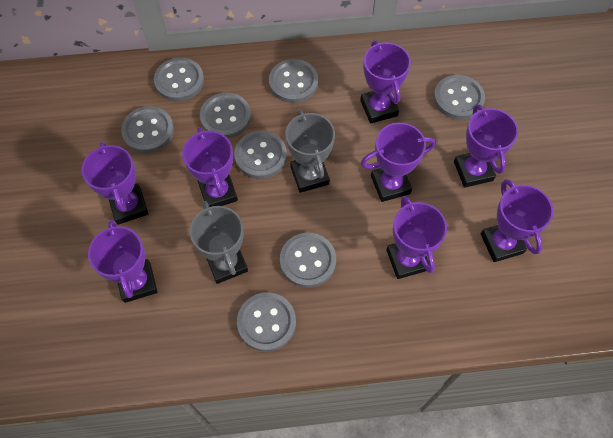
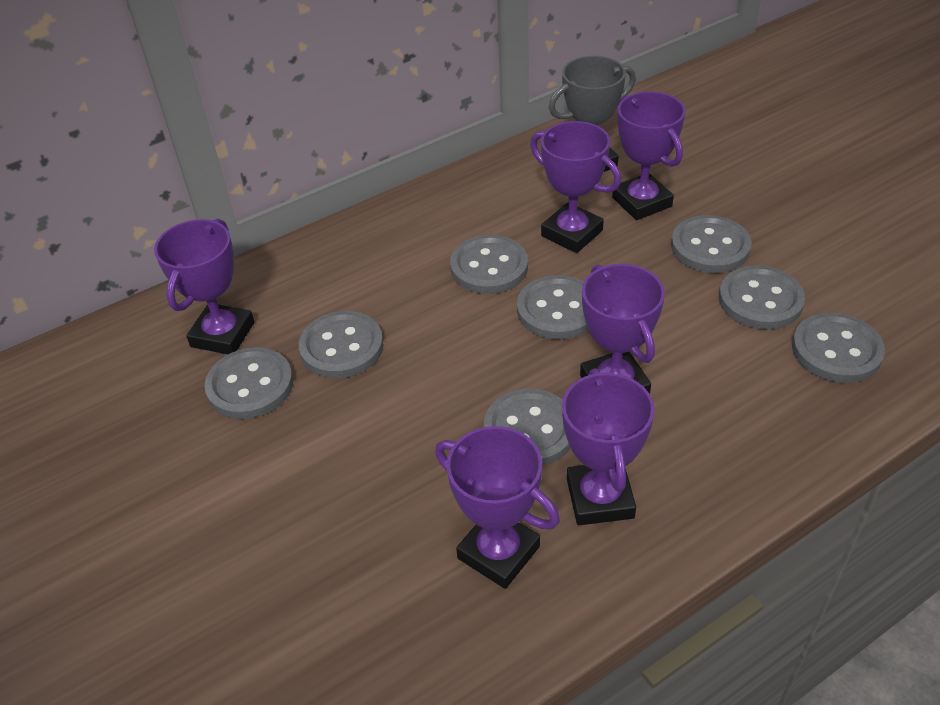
grey trophy: 2 -> 1
purple trophy: 8 -> 6

